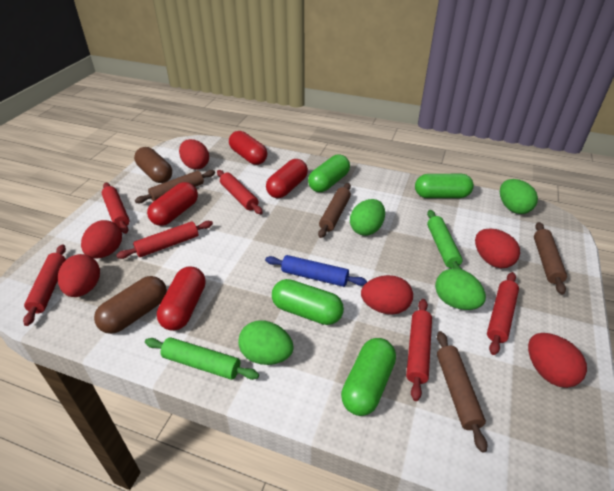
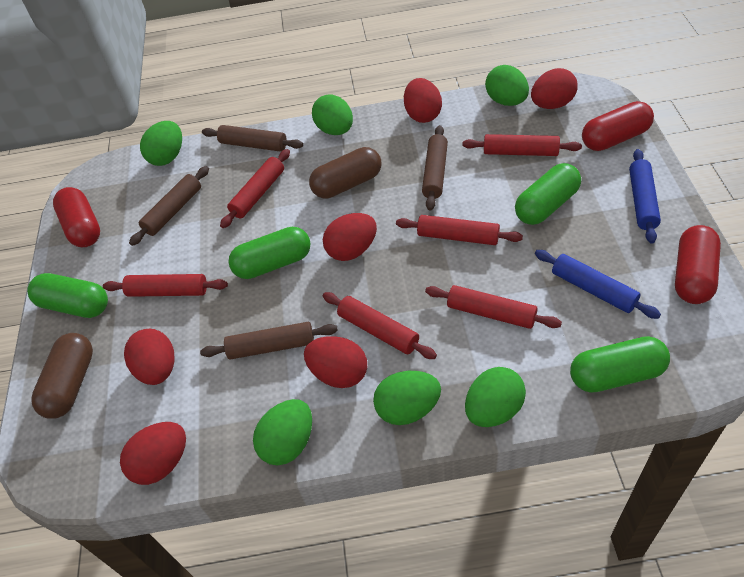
blue rolling pin: 1 -> 2
green egg: 4 -> 6
green rolling pin: 2 -> 0
red capsule: 4 -> 3

